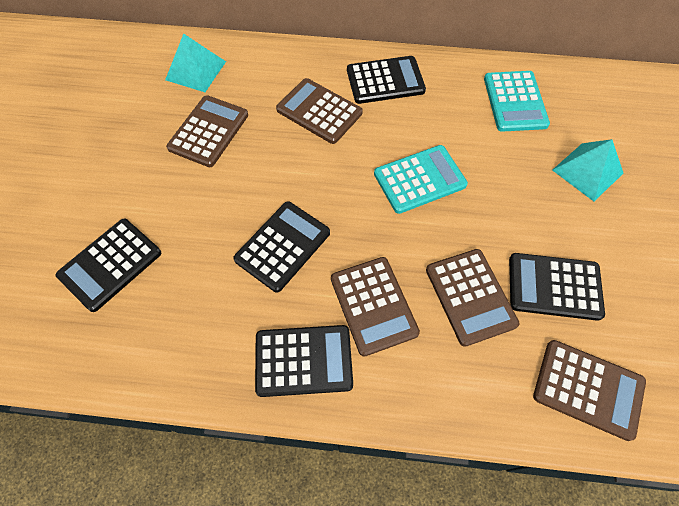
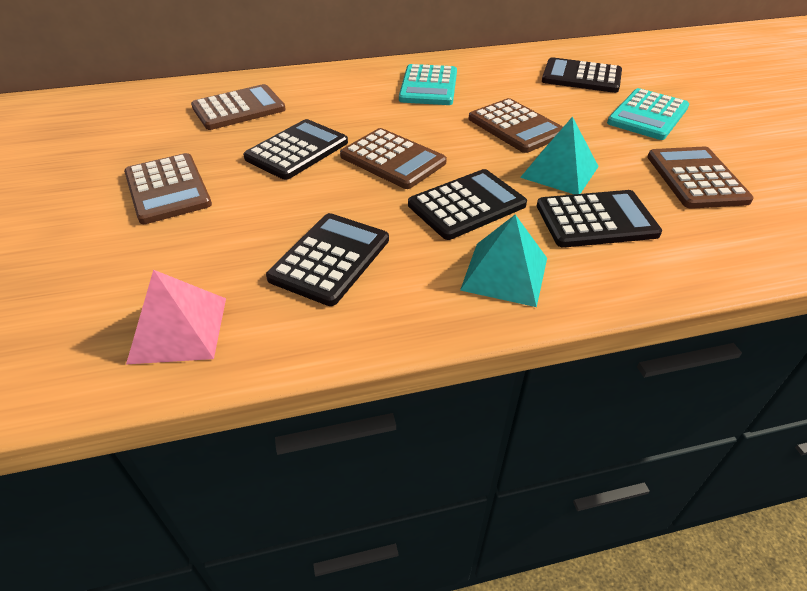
pink pyramid: 0 -> 1

